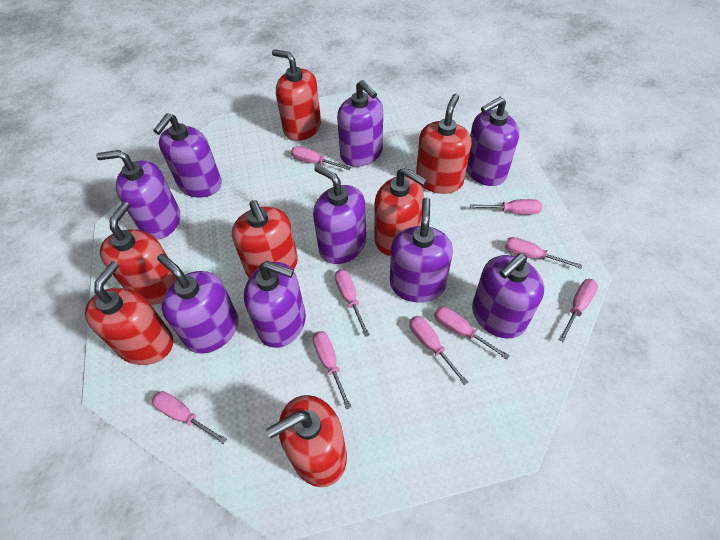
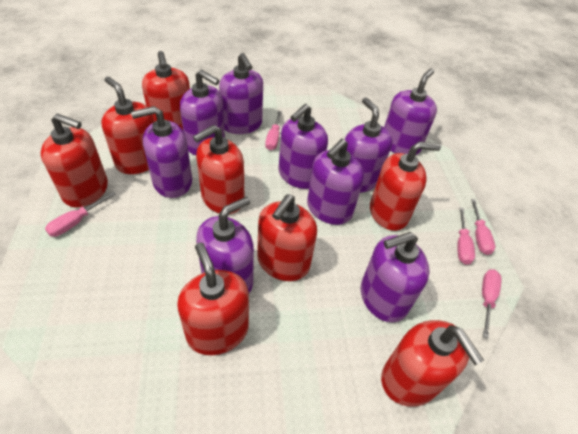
pink screwdriver: 9 -> 5
red soap dispenser: 7 -> 8

